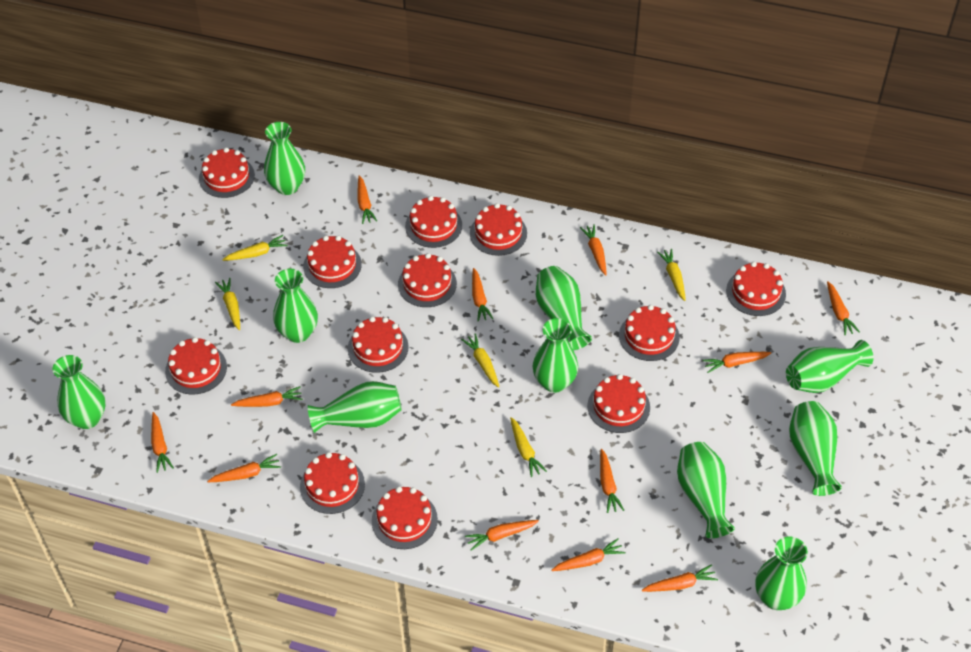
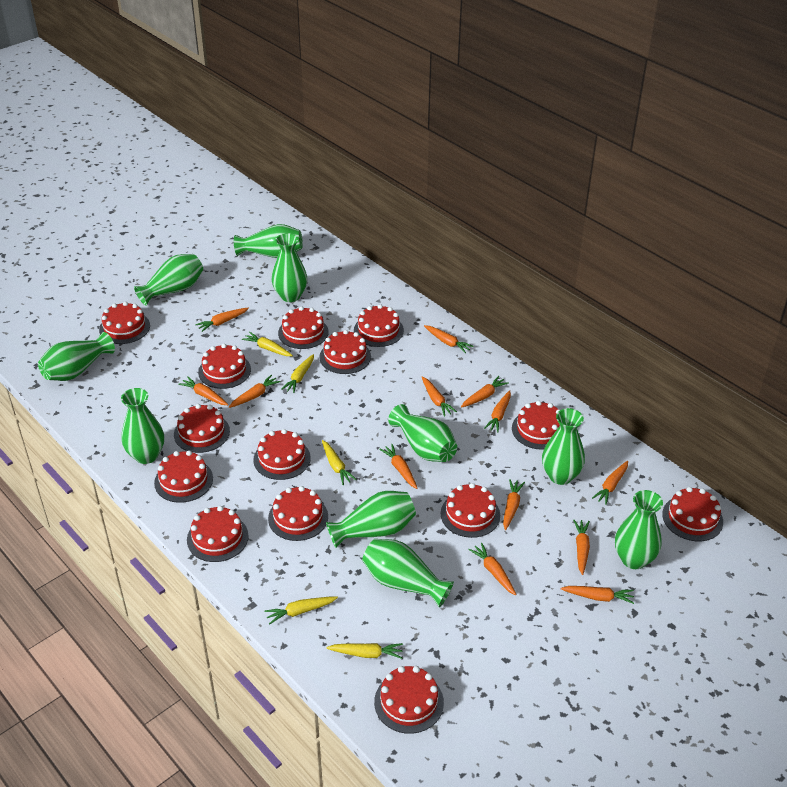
orange carrot: 12 -> 13
red cake: 12 -> 14

